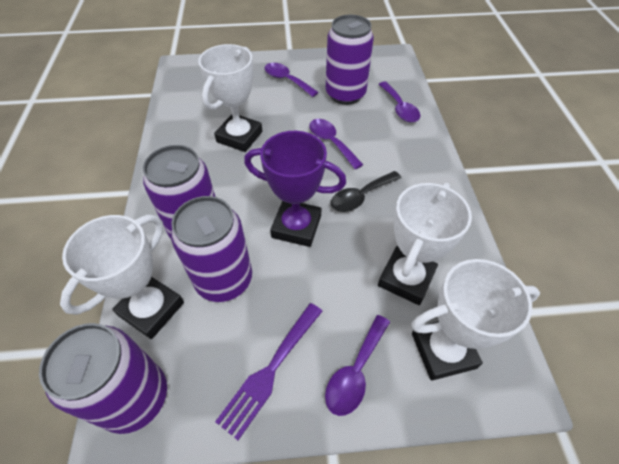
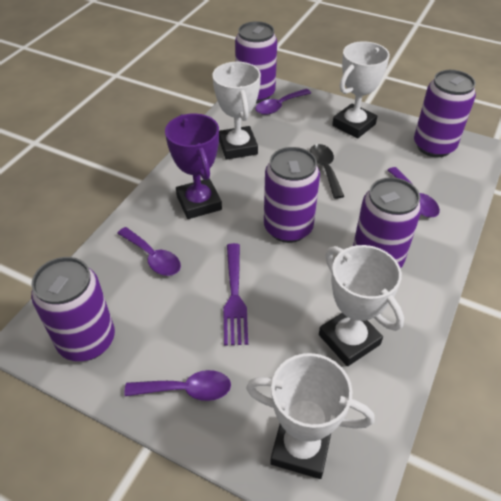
purple can: 4 -> 5

